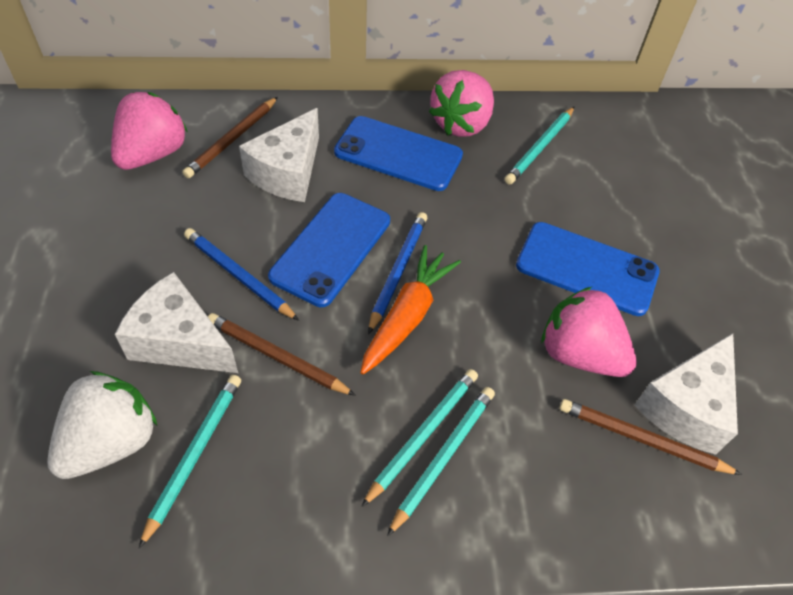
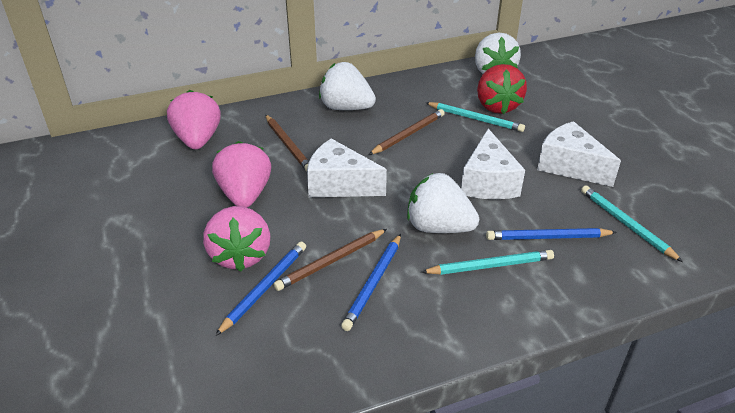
blue pencil: 2 -> 3
blue phone: 3 -> 0
orange carrot: 1 -> 0
red strawberry: 0 -> 1
turquoise pencil: 4 -> 3
white strawberry: 1 -> 3

